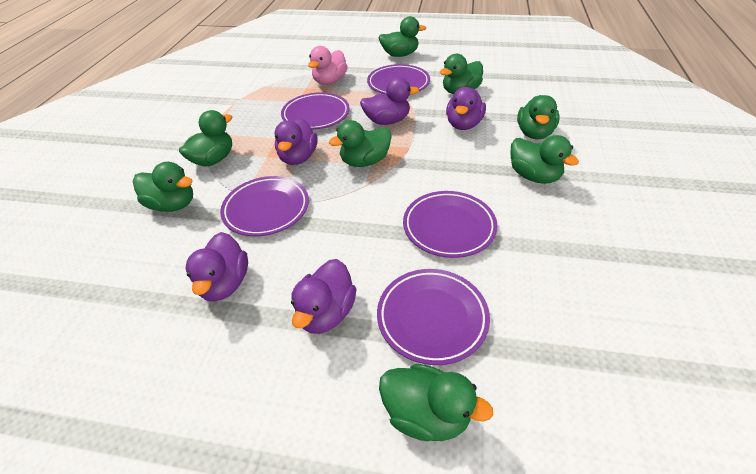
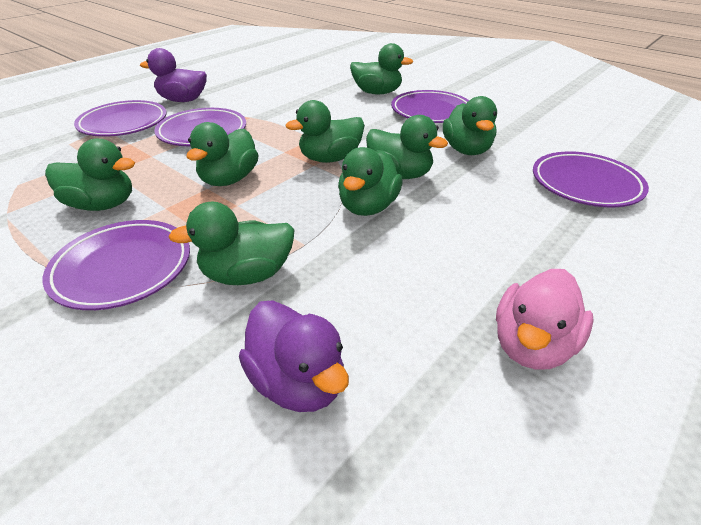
purple duck: 5 -> 2

